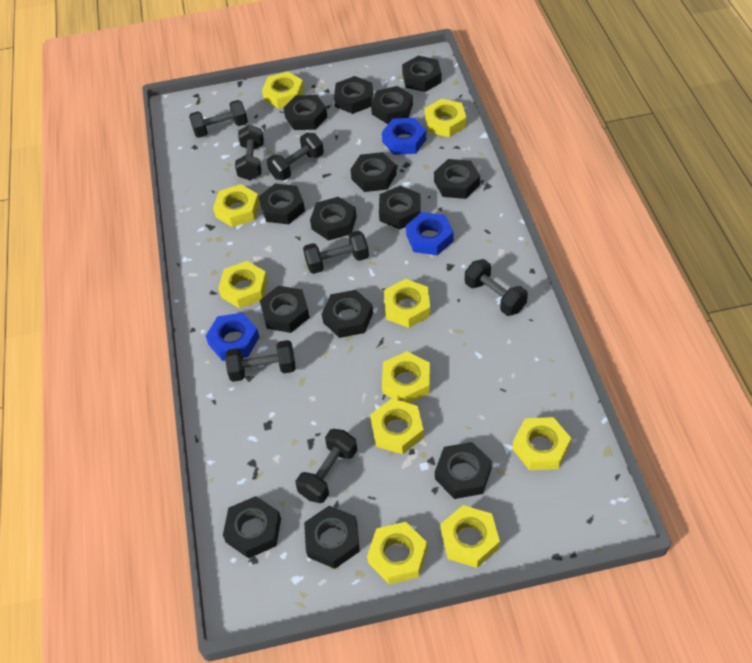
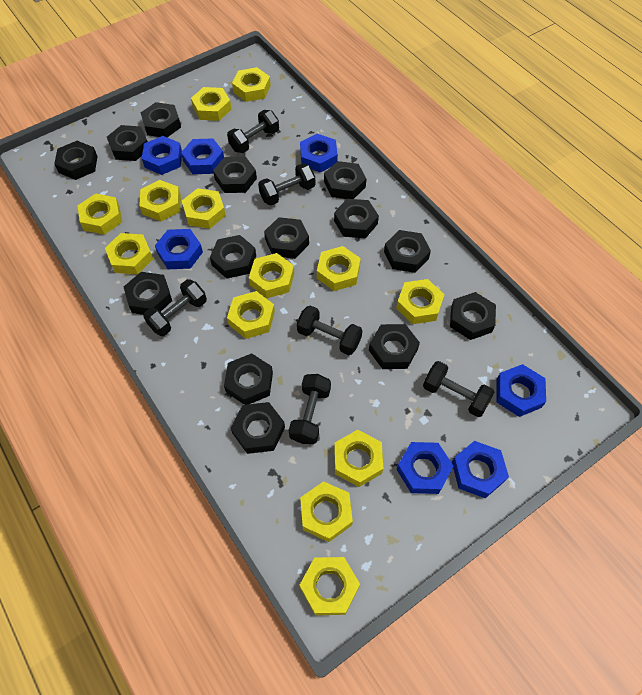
black dumbbell: 7 -> 6
blue nut: 3 -> 7
yellow nut: 10 -> 13

